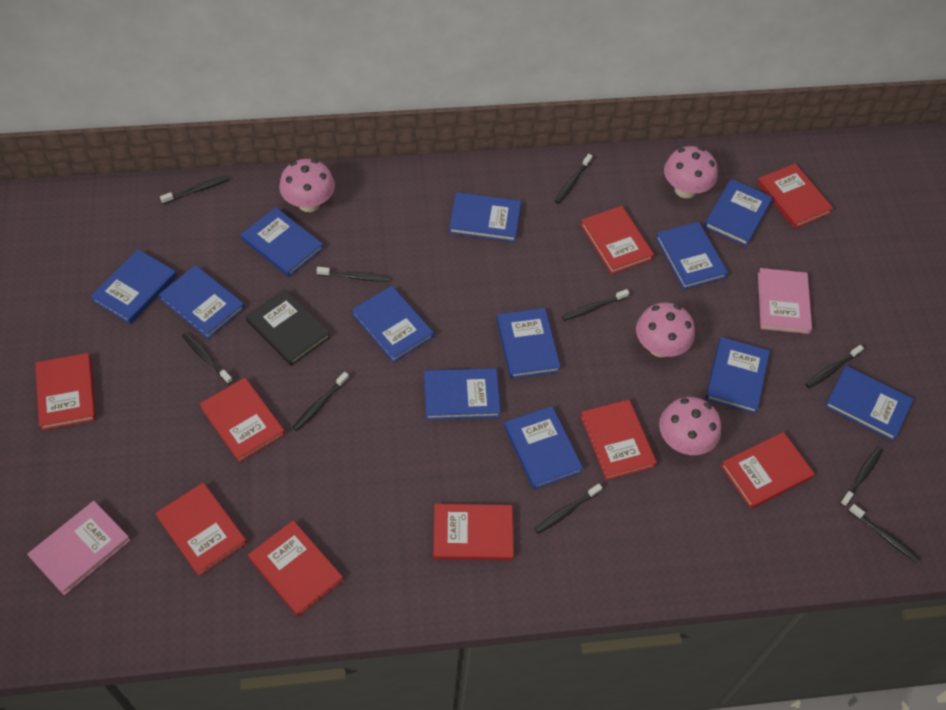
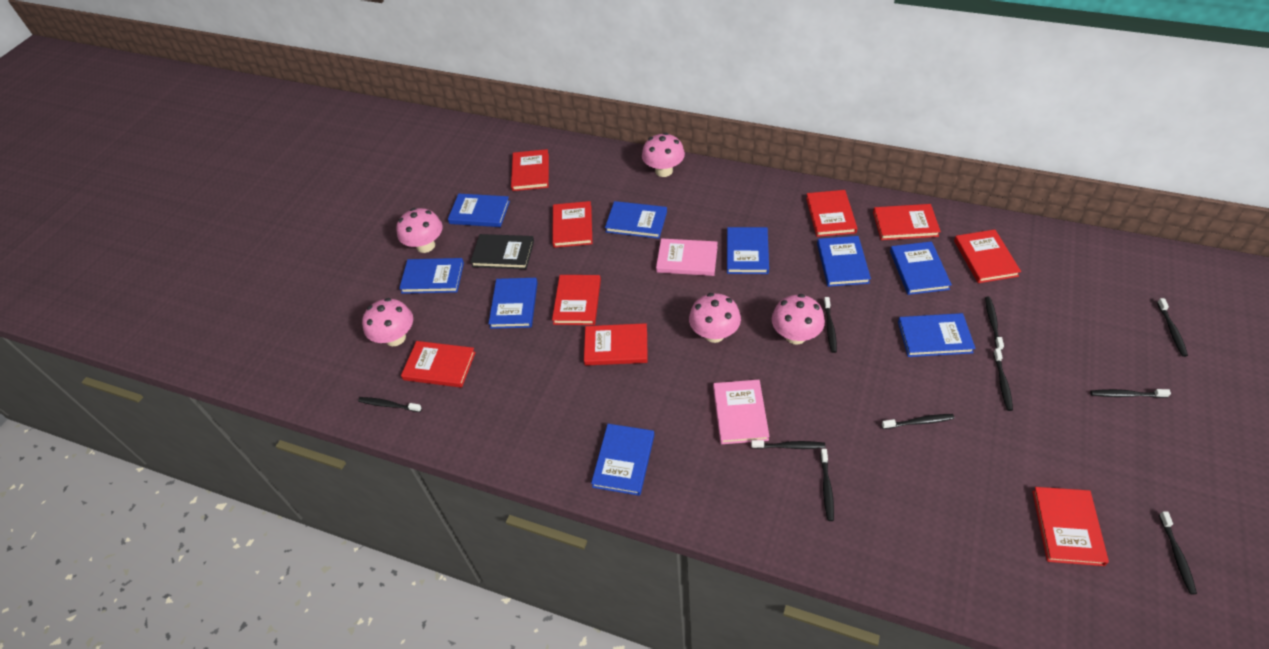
blue book: 12 -> 9
pink mushroom: 4 -> 5

